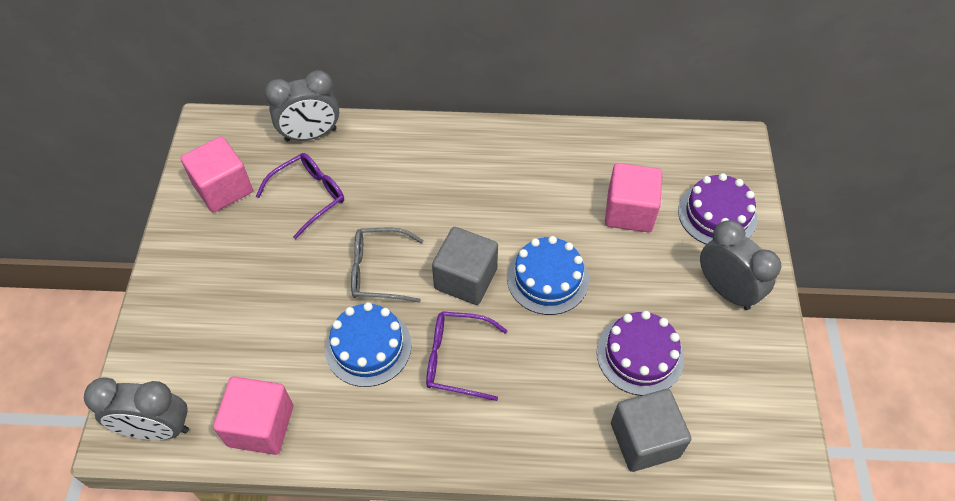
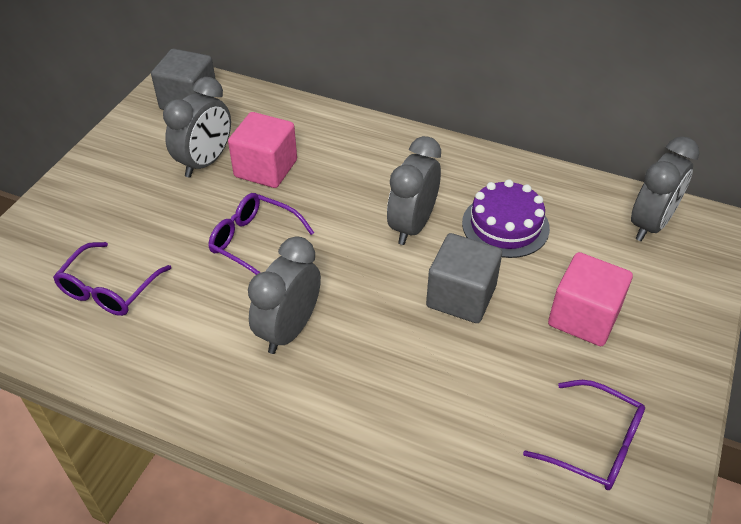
blue cake: 2 -> 0
grey clock: 3 -> 4
grey glasses: 1 -> 0
pink cube: 3 -> 2
purple cake: 2 -> 1
purple glasses: 2 -> 3

